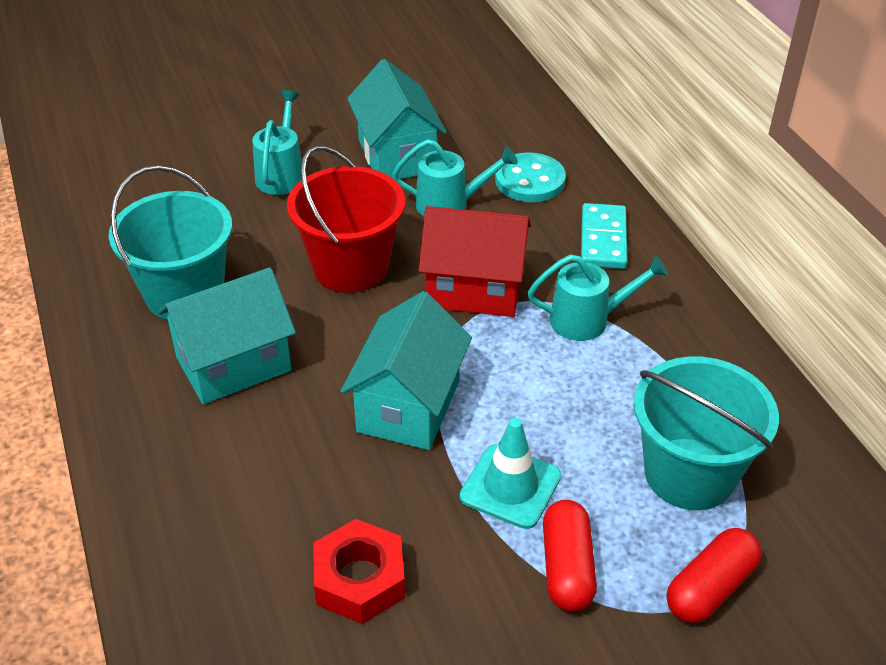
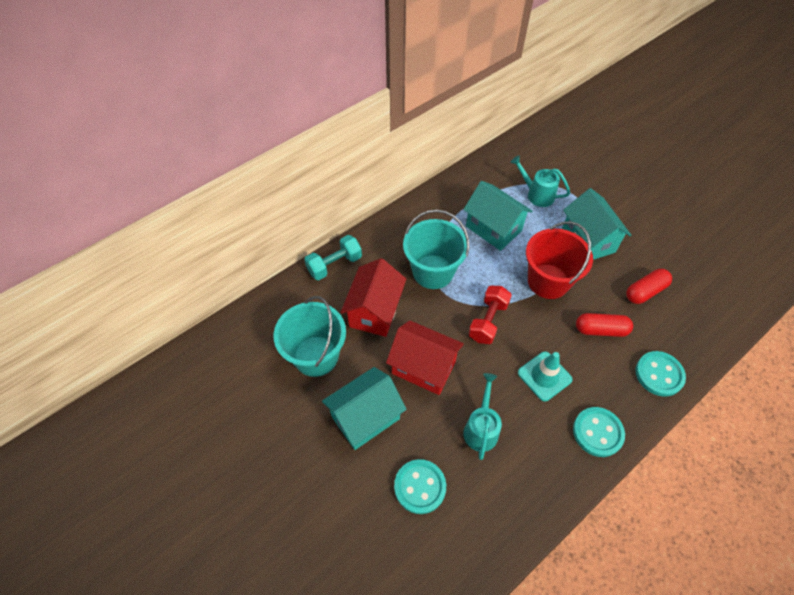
red dumbbell: 0 -> 1
red house: 1 -> 2
red nut: 1 -> 0
turquoise button: 1 -> 3
turquoise domino: 1 -> 0
turquoise dumbbell: 0 -> 1
turquoise watering can: 3 -> 2

